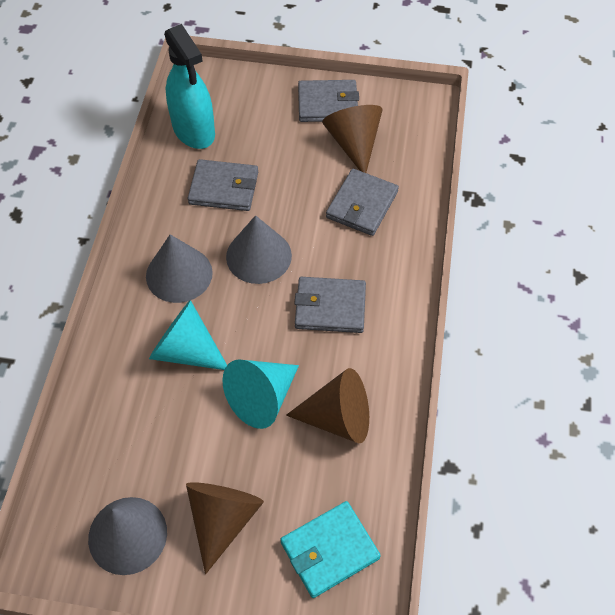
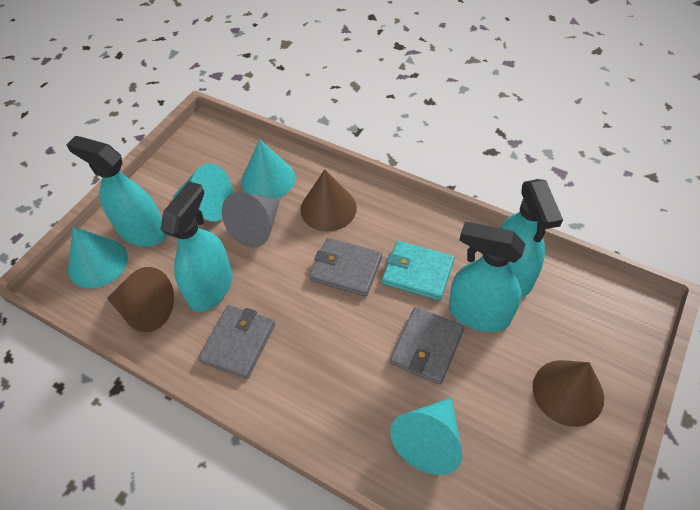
grey cone: 3 -> 1
grey wallet: 4 -> 3
turquoise cone: 2 -> 4
turquoise spray bottle: 1 -> 4

